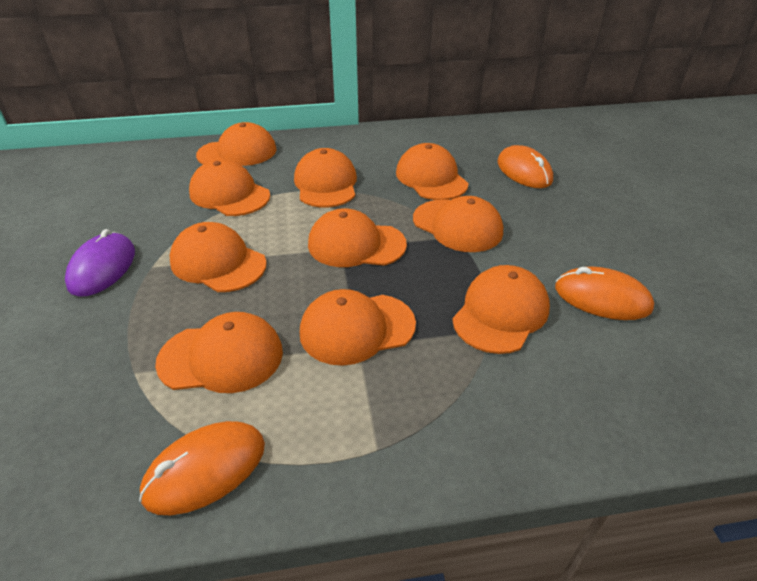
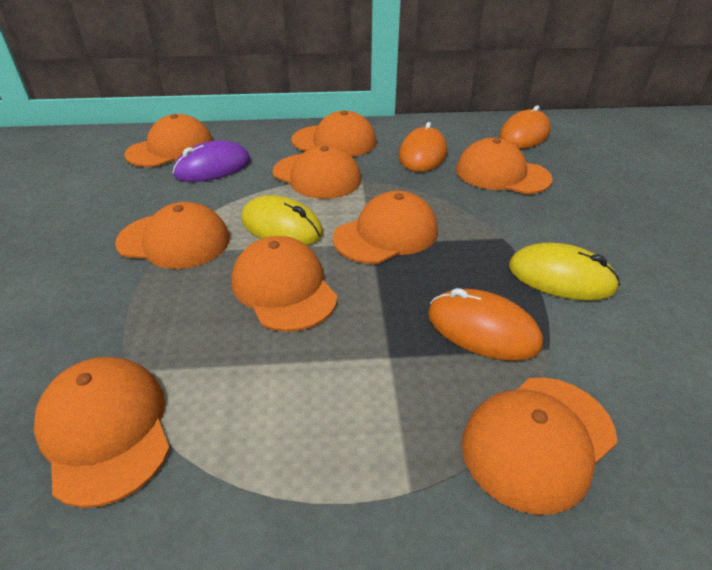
orange cap: 10 -> 9
yellow mouse: 0 -> 2

